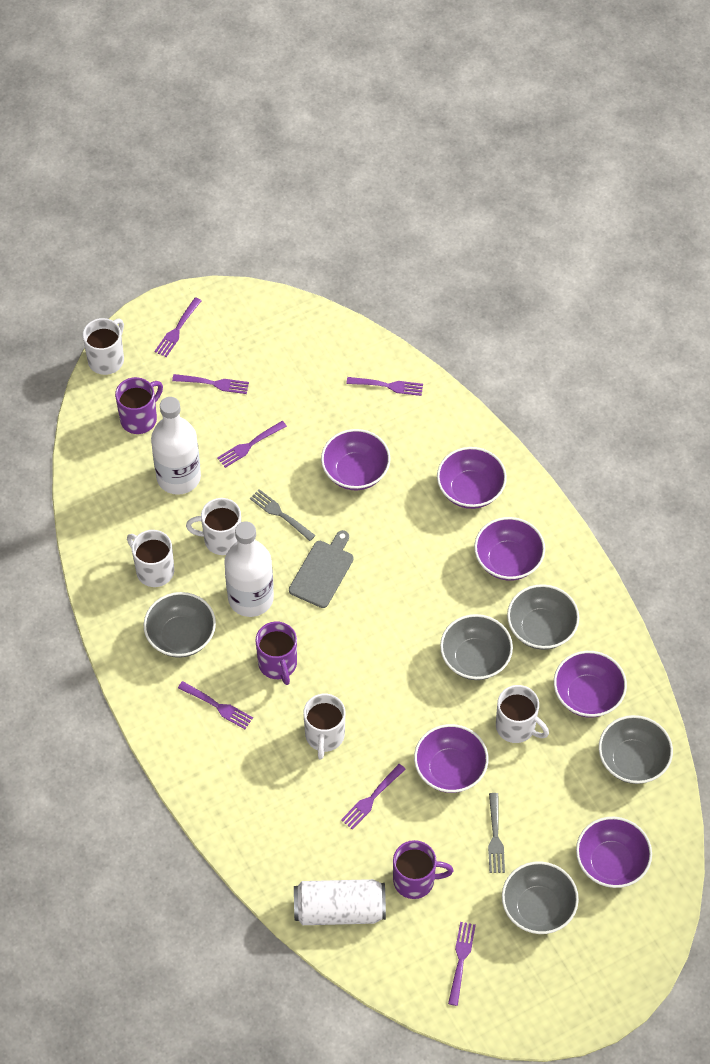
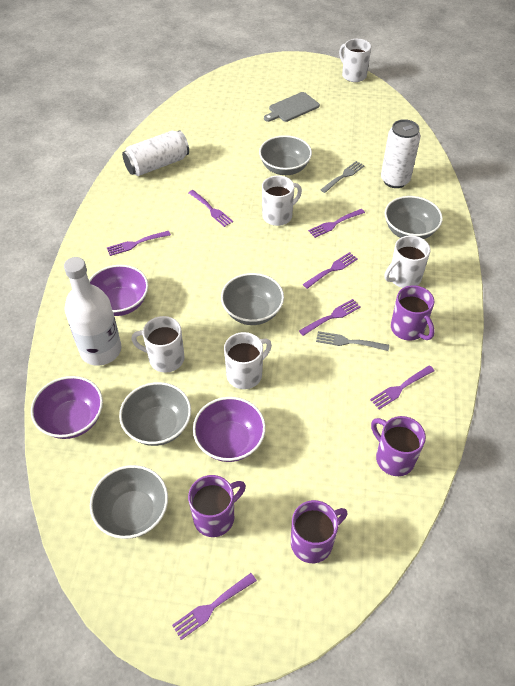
purple bowl: 6 -> 3
purple mug: 3 -> 4
white bottle: 2 -> 1
white can: 1 -> 2

